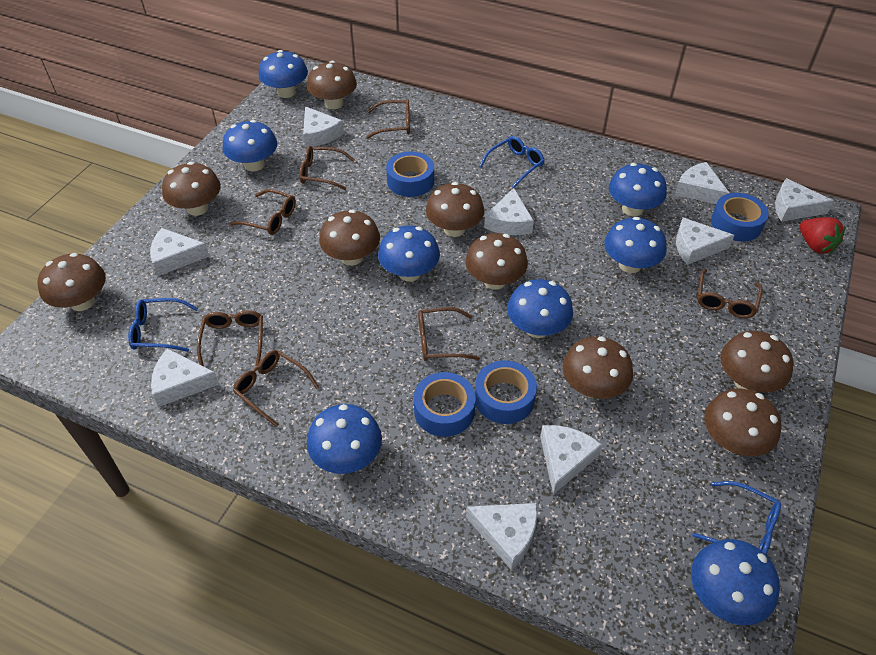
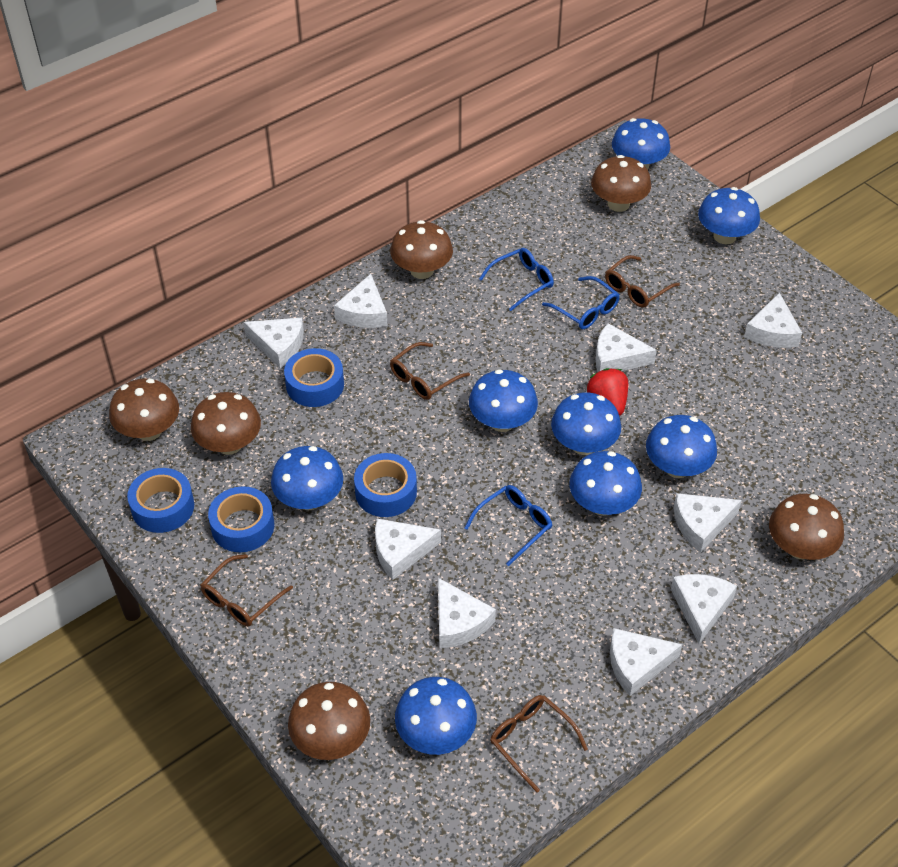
brown glasses: 7 -> 4
brown mushroom: 9 -> 6

